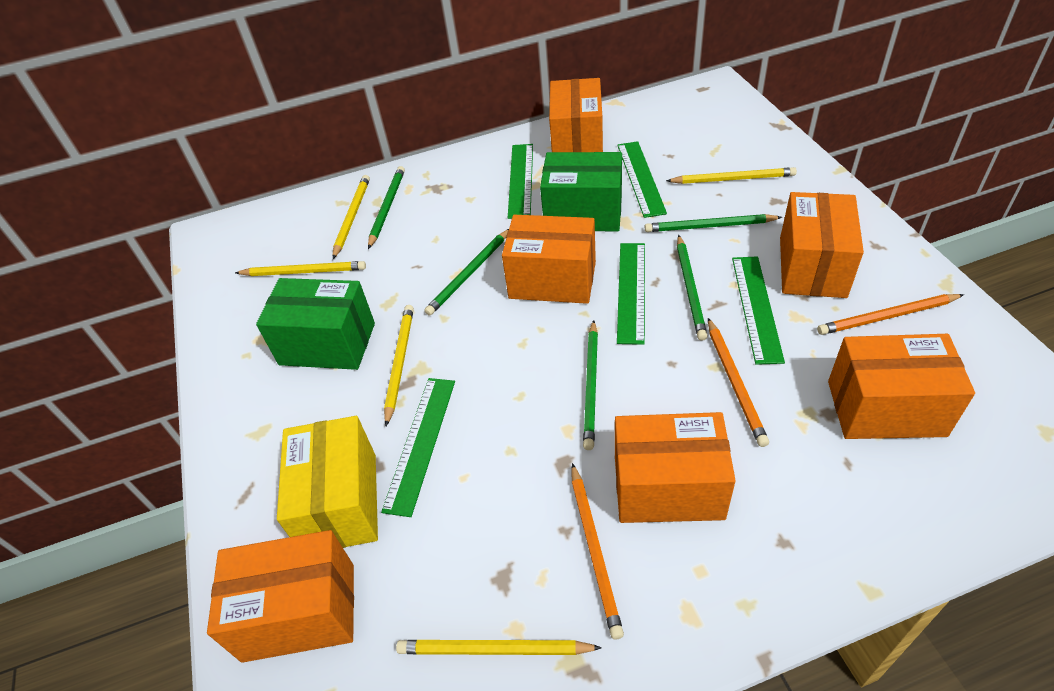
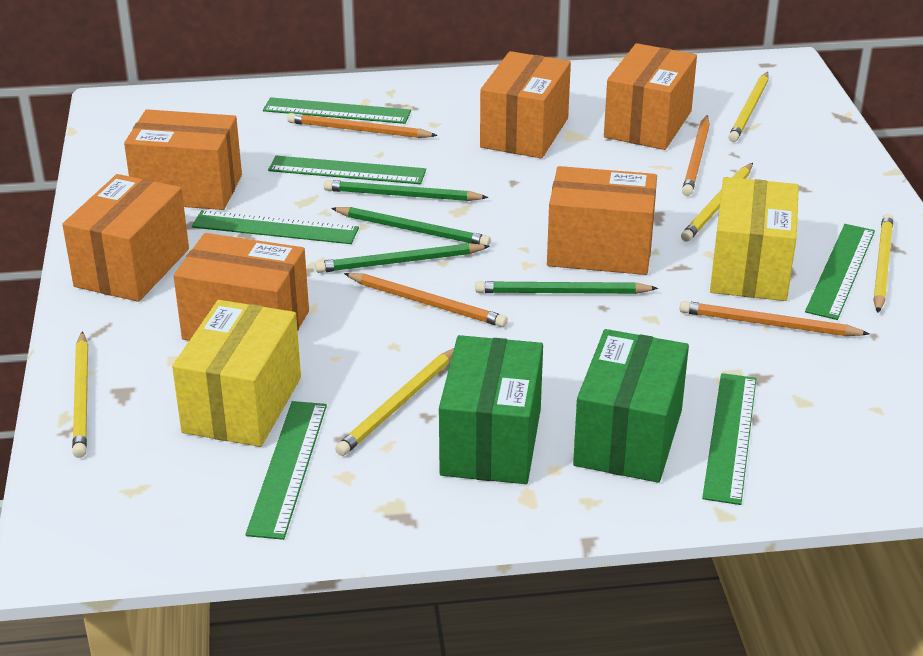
green pencil: 5 -> 4
green ruler: 5 -> 6
orange pencil: 3 -> 4
yellow box: 1 -> 2

